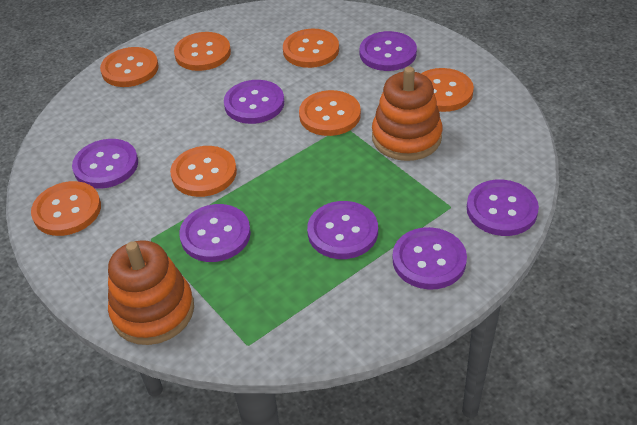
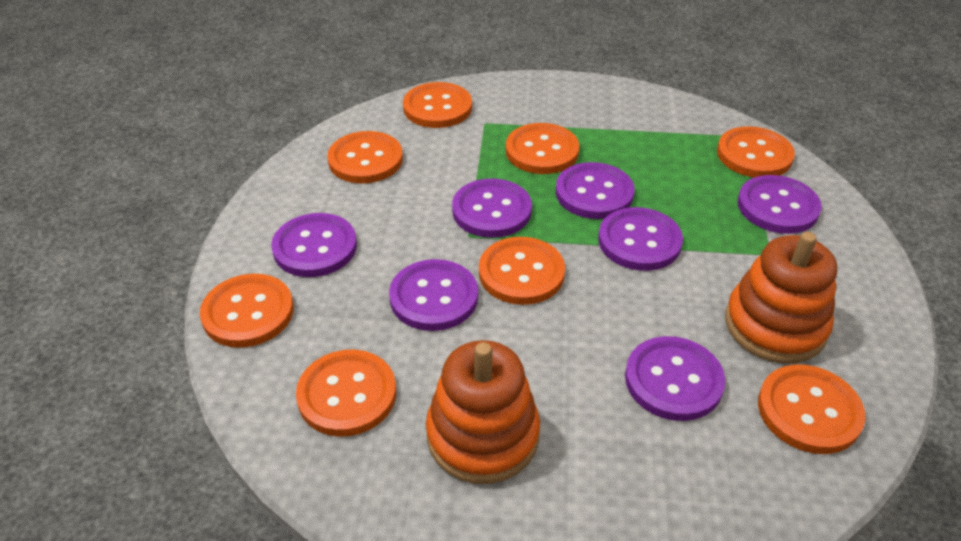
orange button: 7 -> 8

